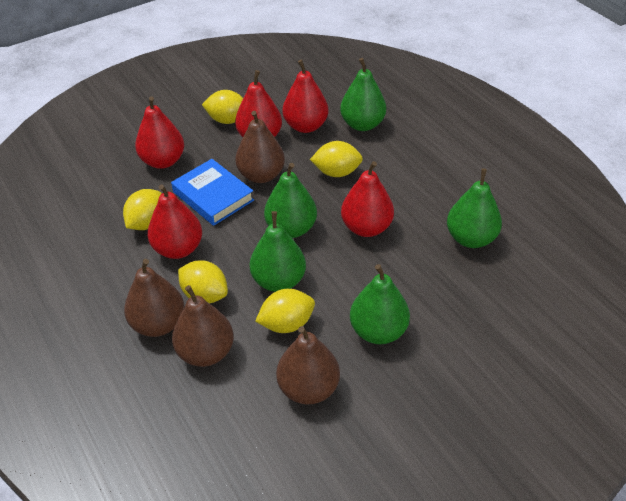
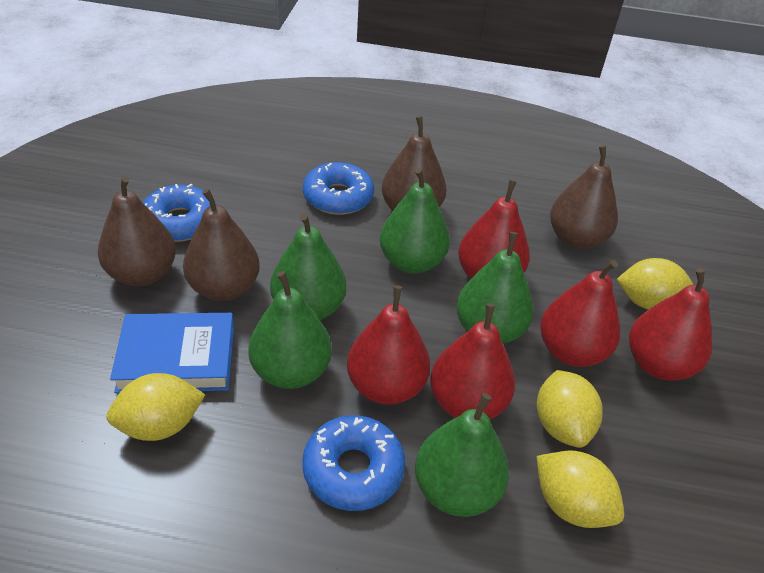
blue donut: 0 -> 3
yellow lemon: 5 -> 4

